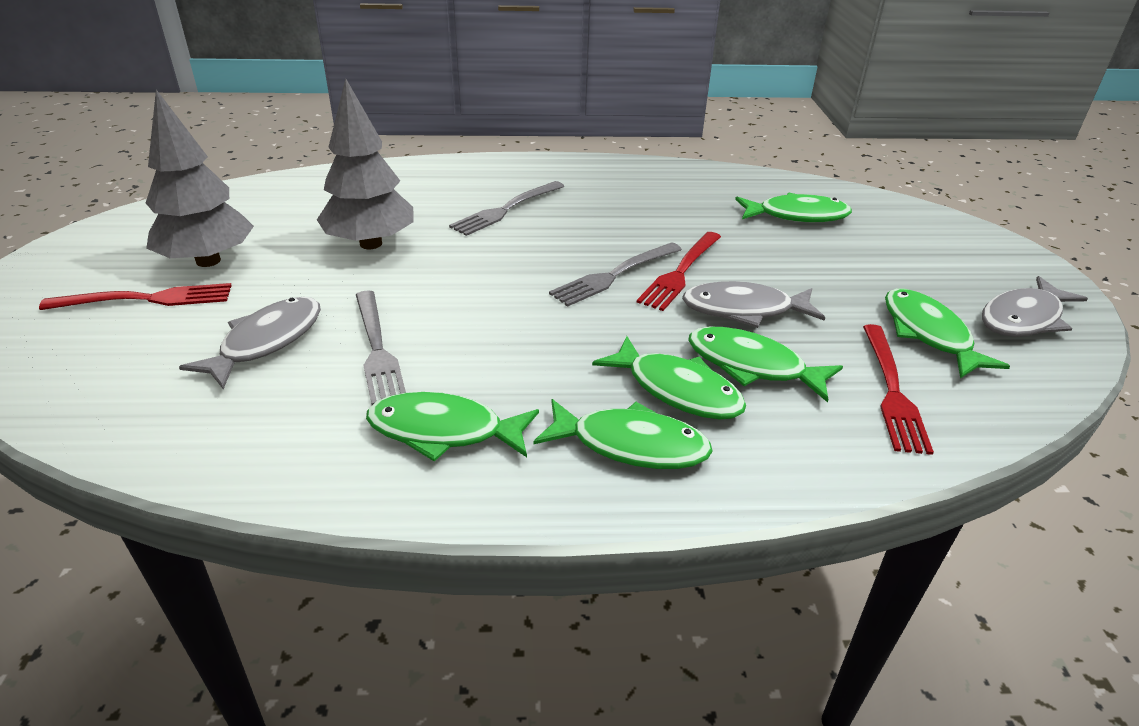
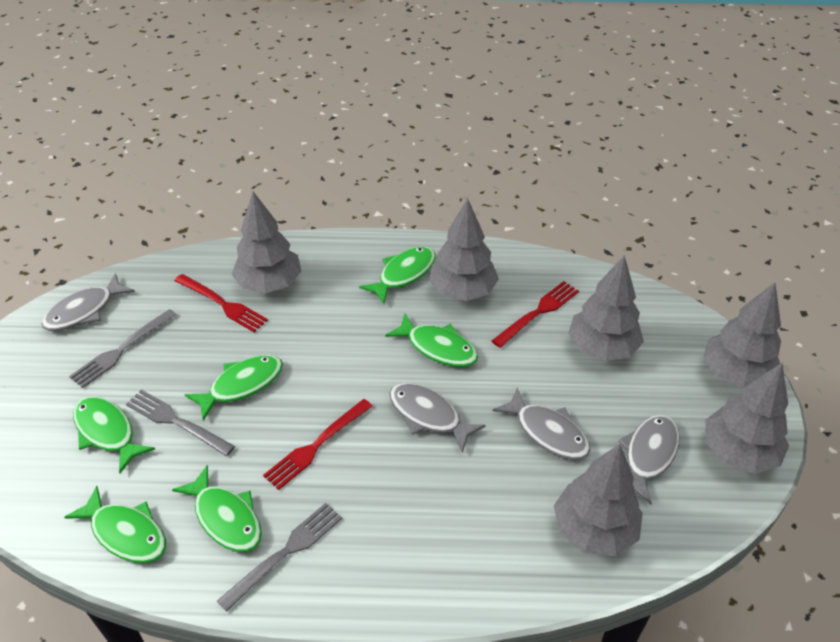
grey fish: 3 -> 4
grey tree: 2 -> 6

